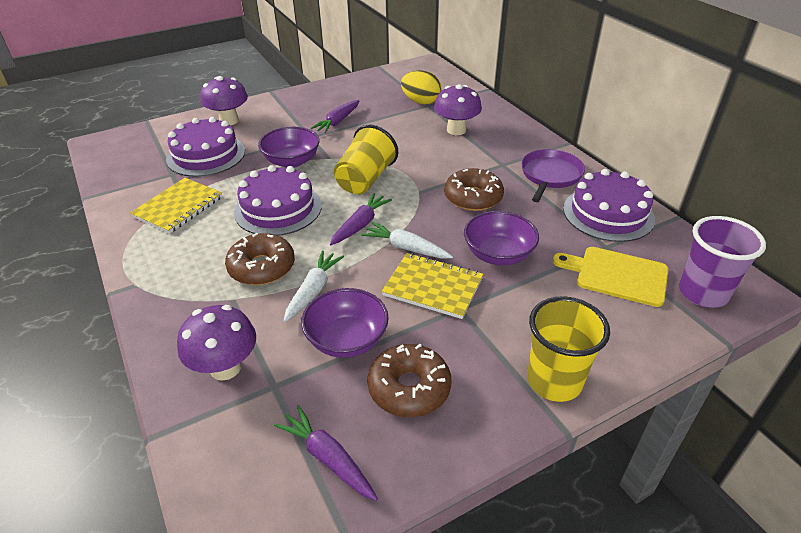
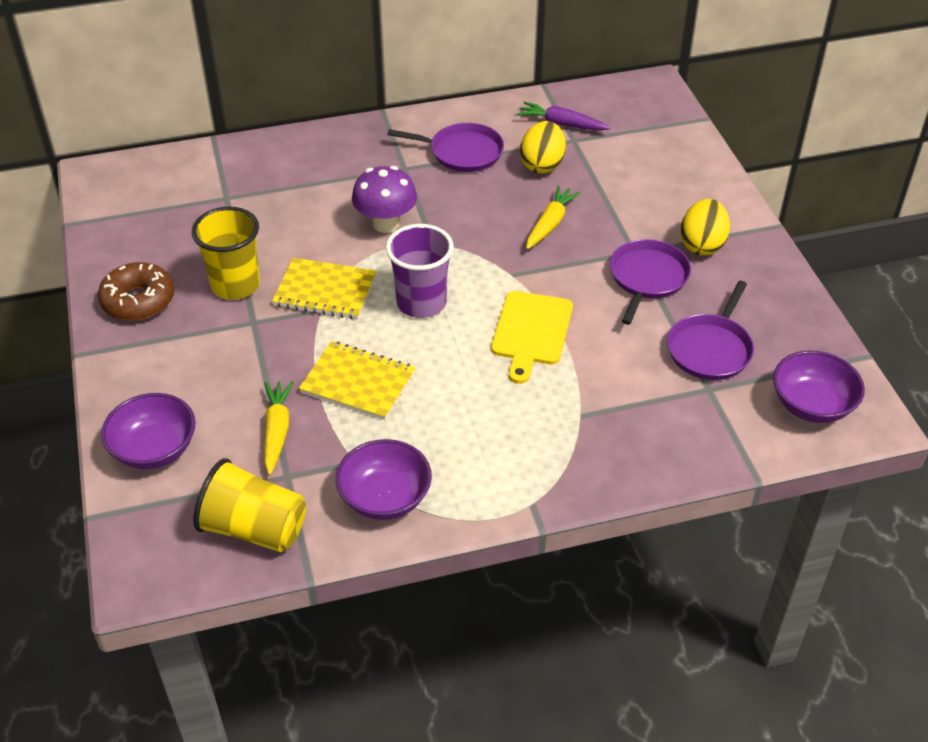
brown donut: 3 -> 1
purple cake: 3 -> 0
purple carrot: 3 -> 1
purple mushroom: 3 -> 1
purple pan: 1 -> 3
white carrot: 2 -> 0
yellow carrot: 0 -> 2
yellow egg: 1 -> 2

